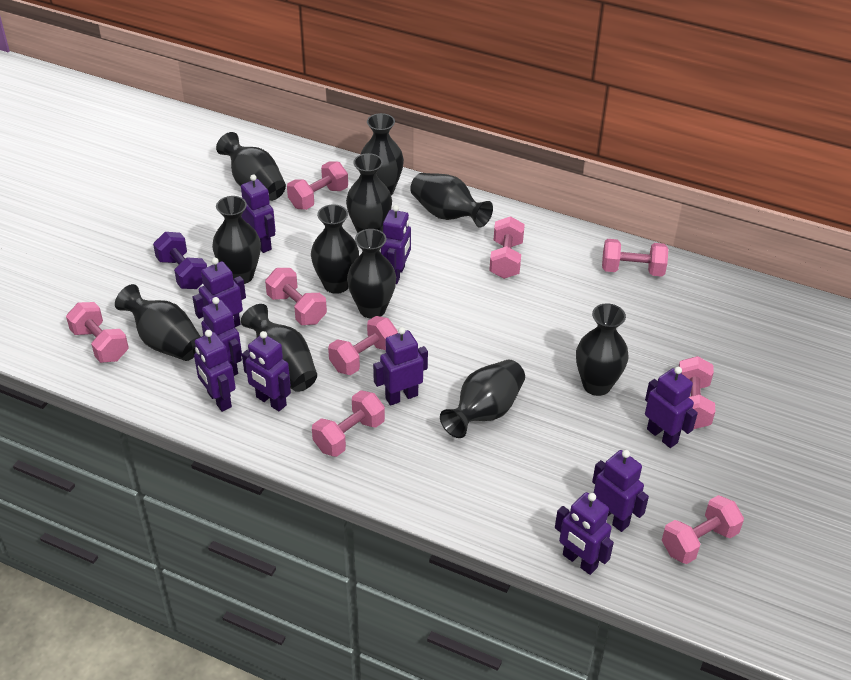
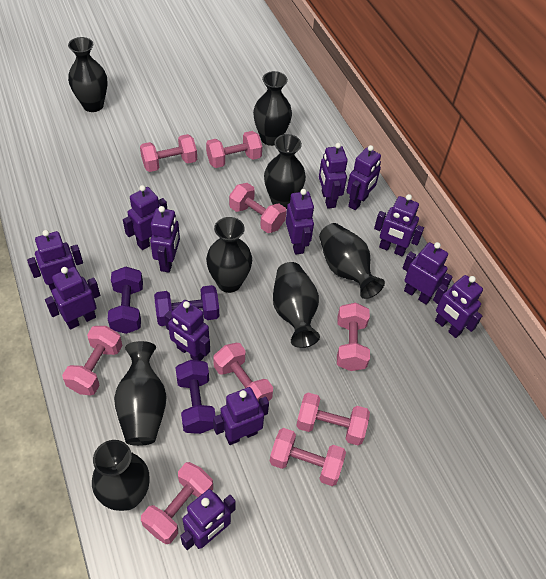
black vase: 11 -> 8
purple dumbbell: 1 -> 3
purple robot: 10 -> 13

